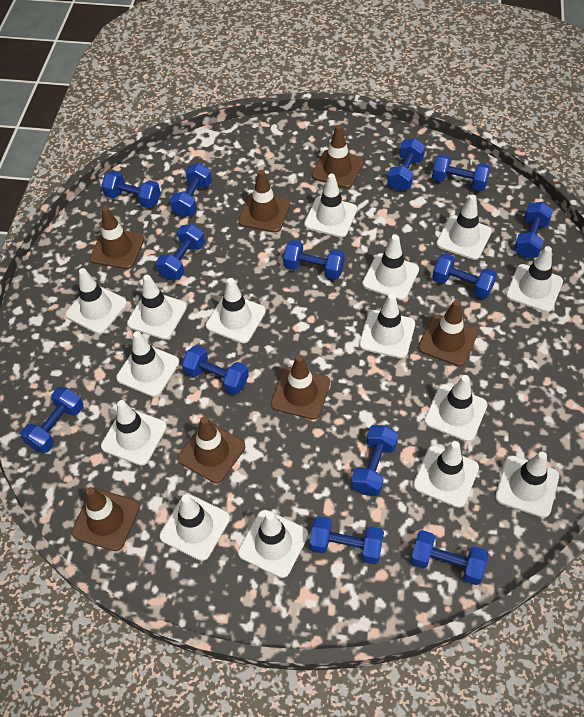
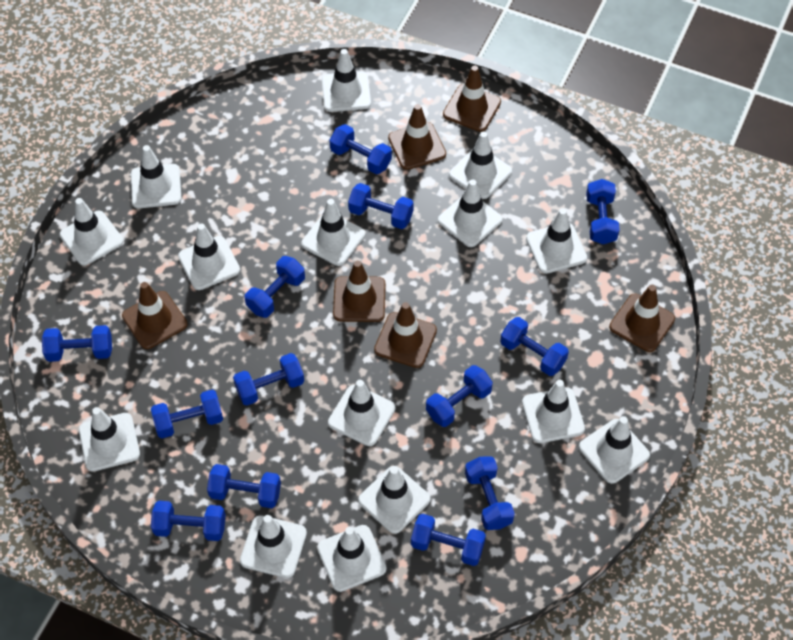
brown traffic cone: 7 -> 6

